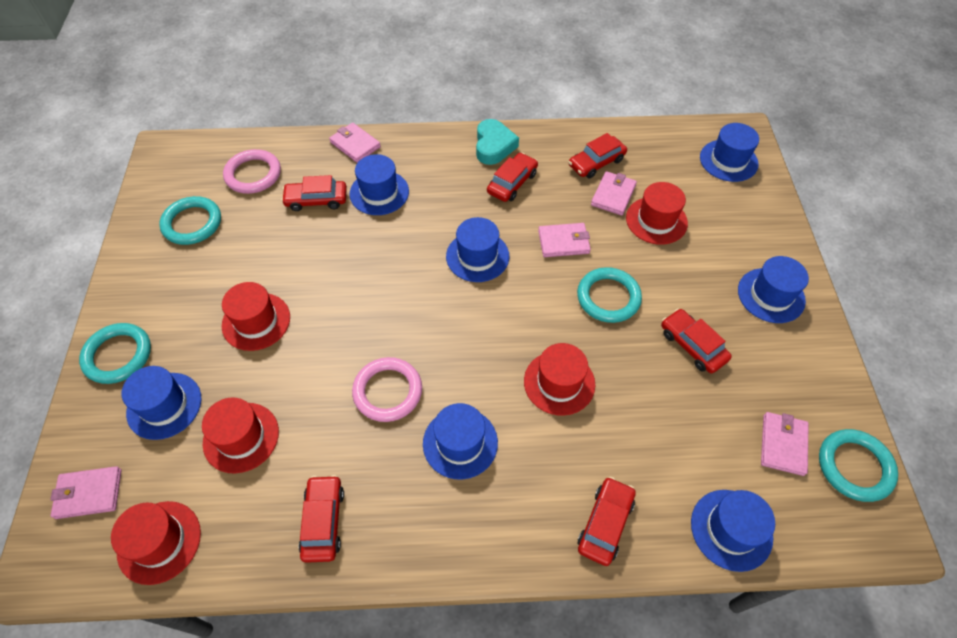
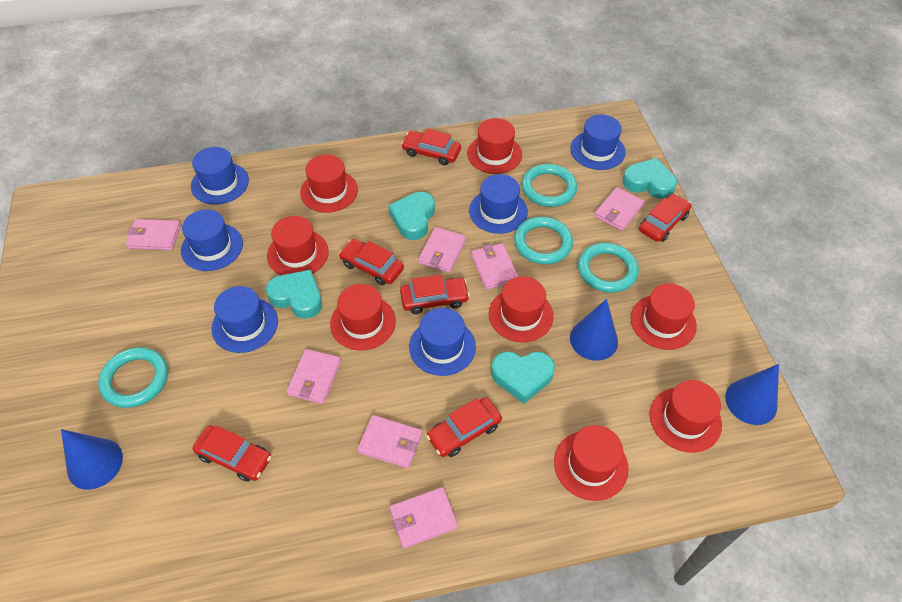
blue cone: 0 -> 3
blue hat: 7 -> 6
pink ring: 2 -> 0
pink wallet: 5 -> 7
red hat: 5 -> 8
turquoise heart: 1 -> 4

